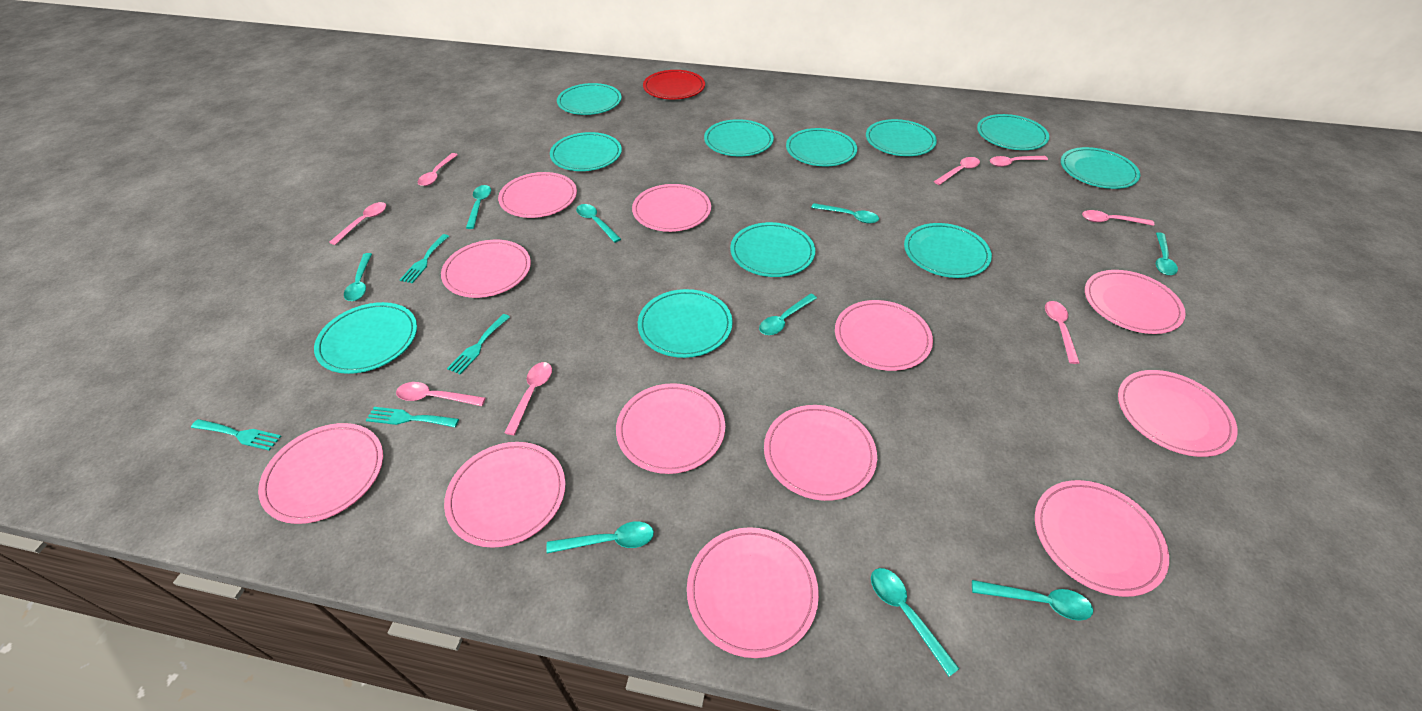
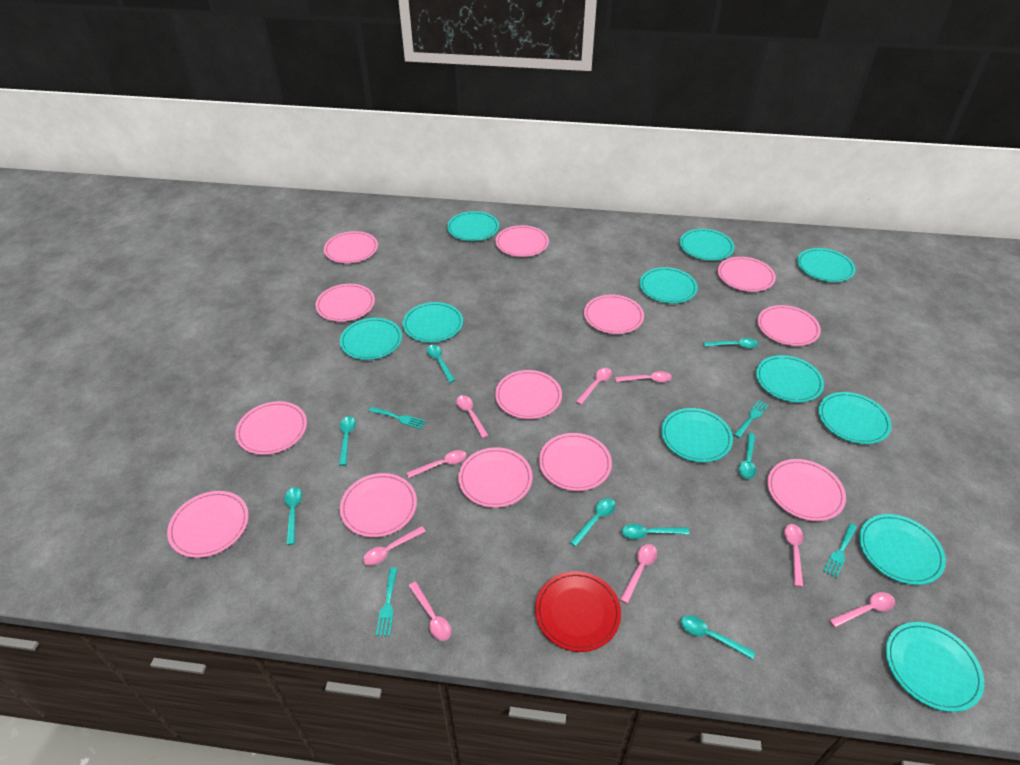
pink plate: 12 -> 13
pink spoon: 8 -> 9
turquoise spoon: 9 -> 8

